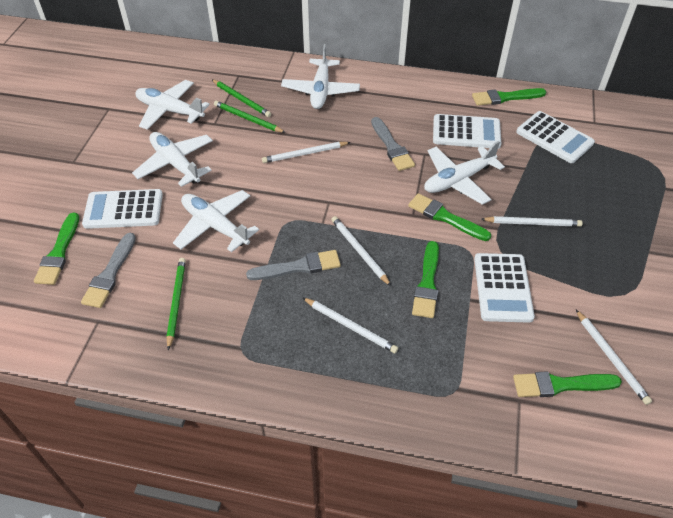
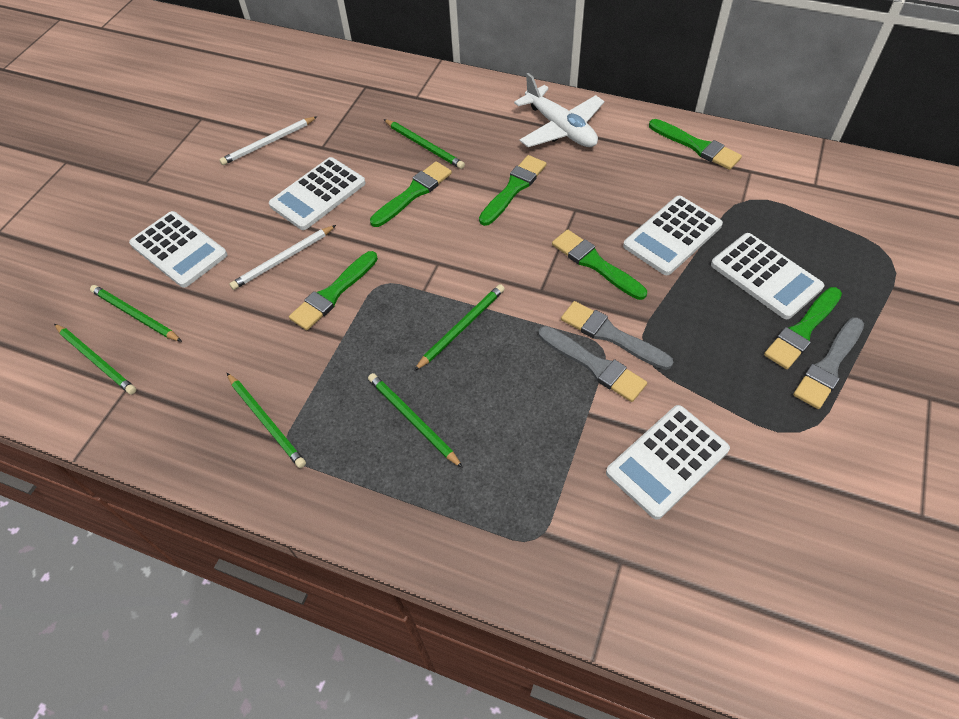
green brush: 5 -> 6
green pencil: 3 -> 6
white calculator: 4 -> 5
white pencil: 5 -> 2
white plane: 5 -> 1

